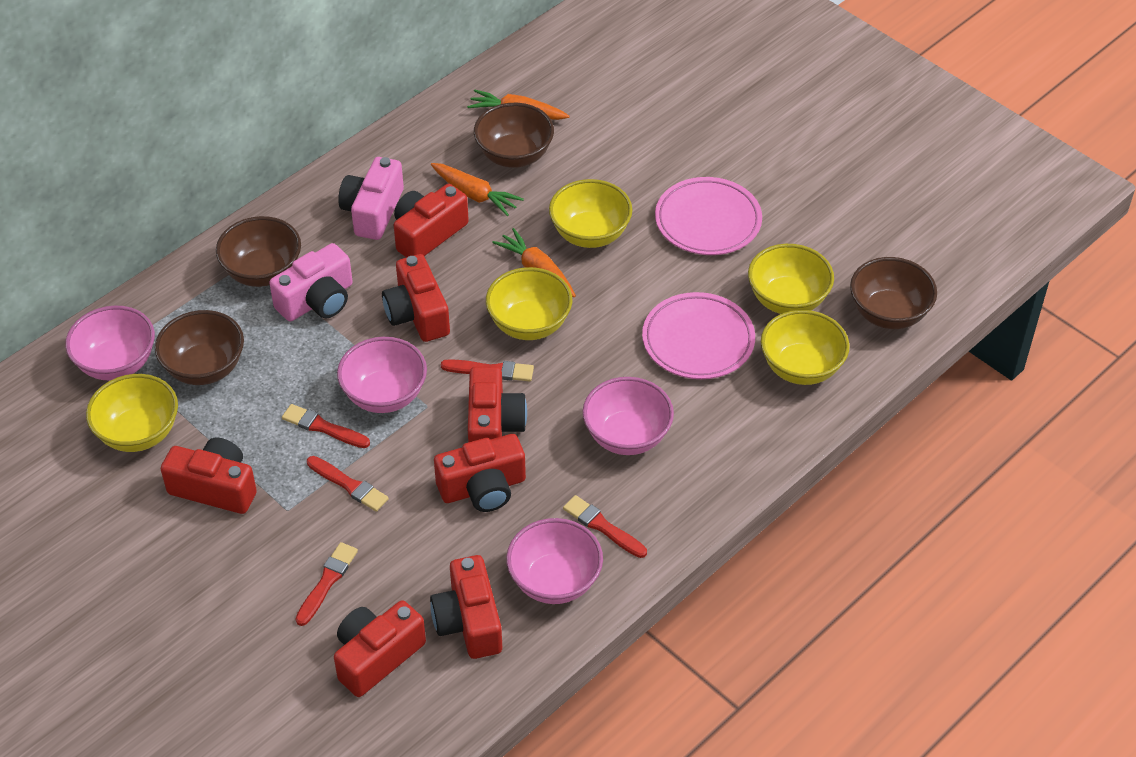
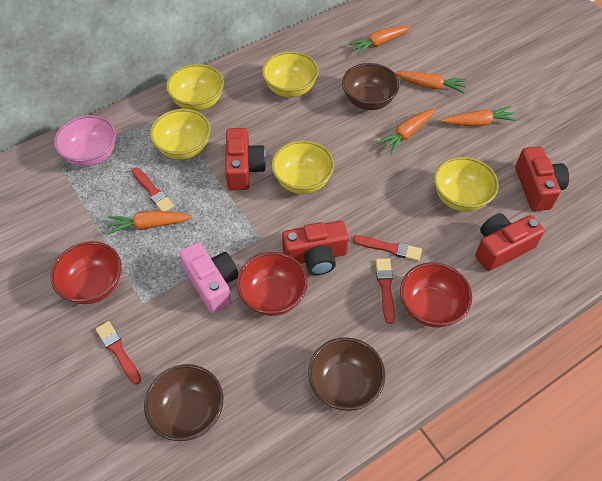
brown bowl: 4 -> 3
orange carrot: 3 -> 5
pink bowl: 4 -> 1
pink camera: 2 -> 1
pink plate: 2 -> 0
red bowl: 0 -> 3
red brush: 5 -> 4
red camera: 7 -> 4

